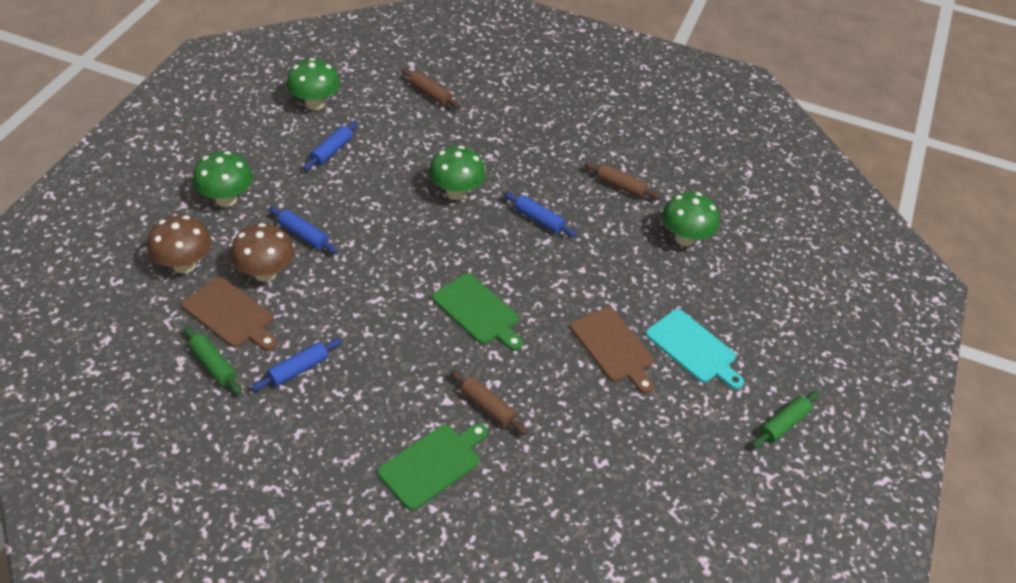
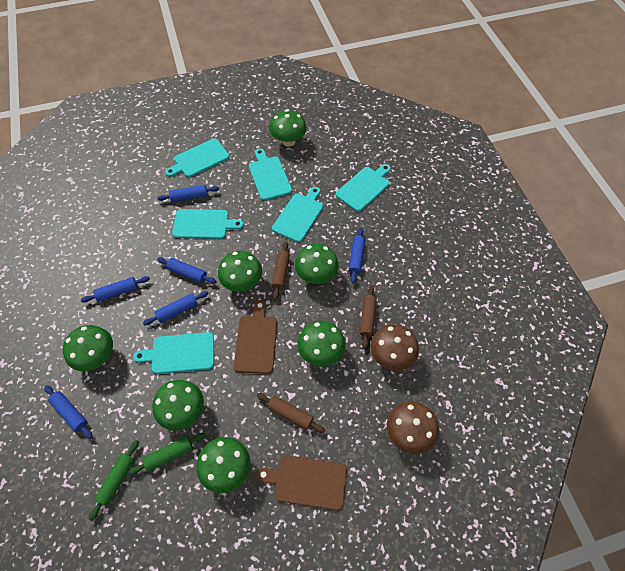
blue rolling pin: 4 -> 6
green cutting board: 2 -> 0
green mushroom: 4 -> 7
turquoise cutting board: 1 -> 6

